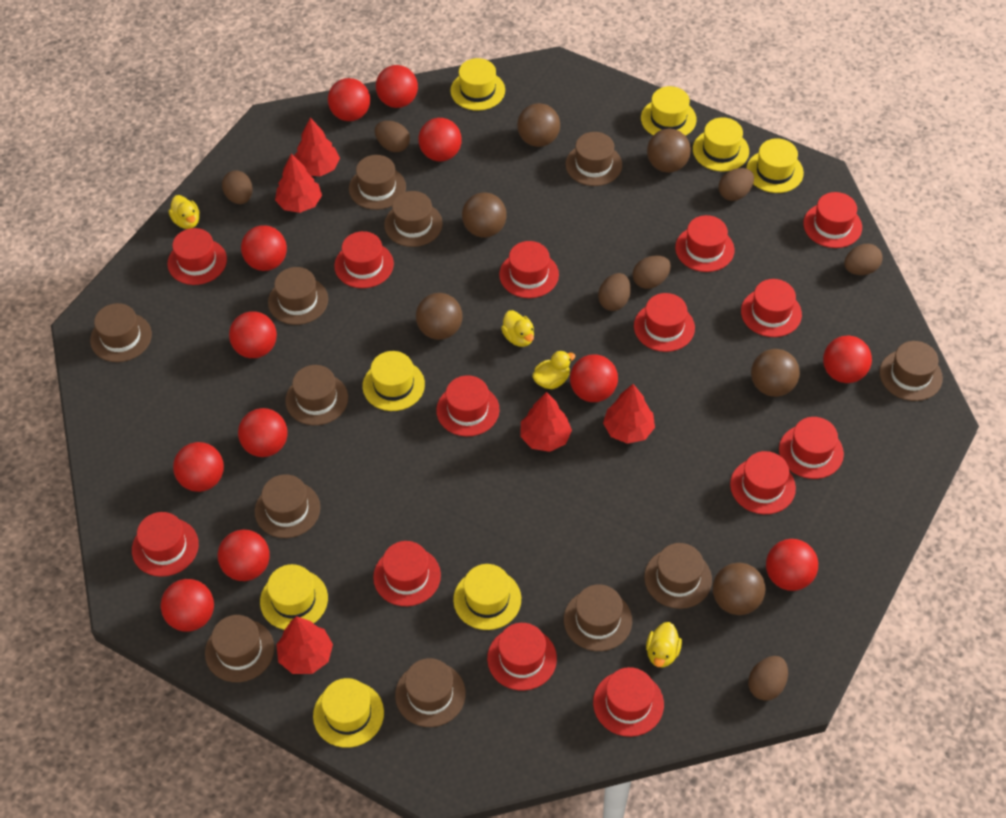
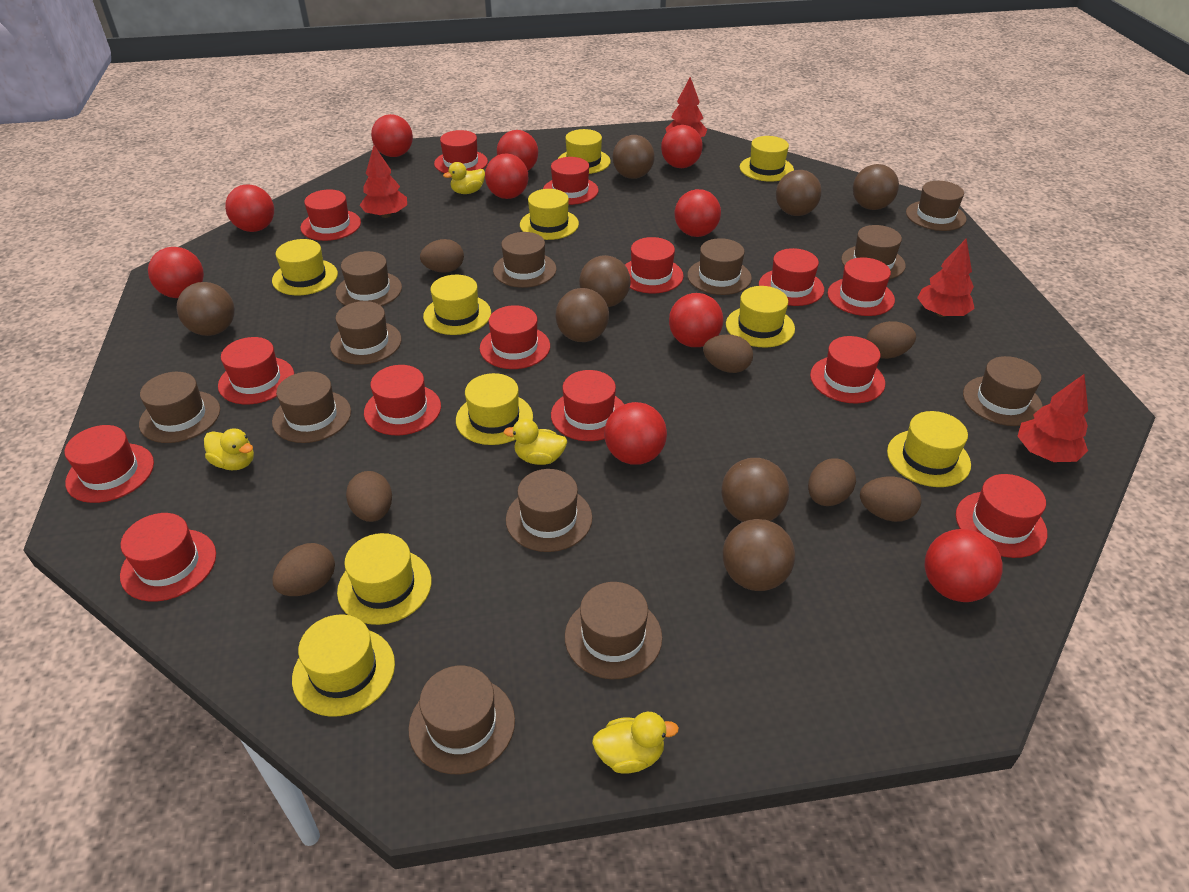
brown ball: 6 -> 8
red ball: 12 -> 10
red tree: 5 -> 4
yellow hat: 8 -> 10

